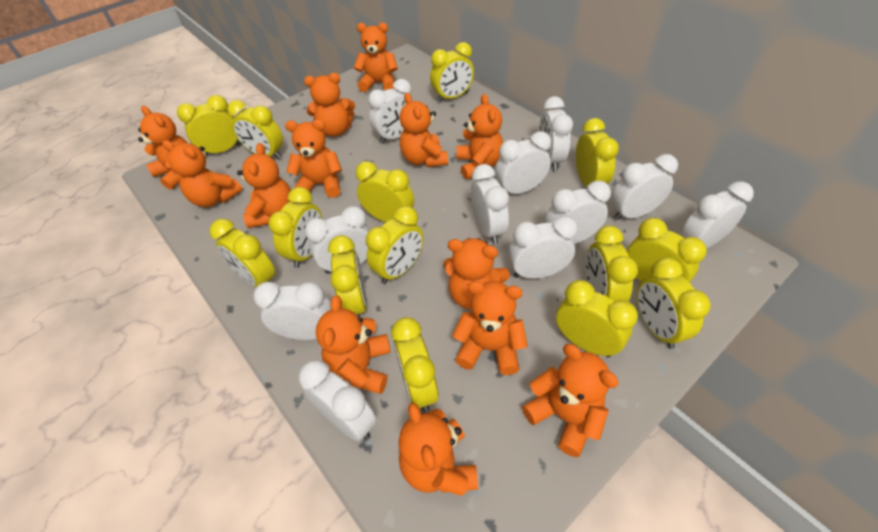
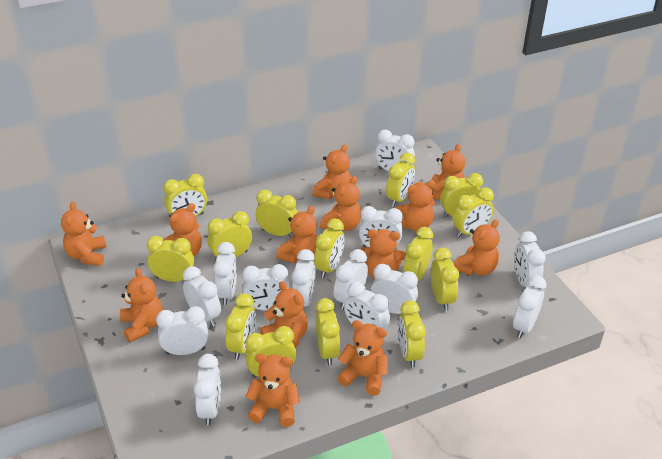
white clock: 11 -> 13

